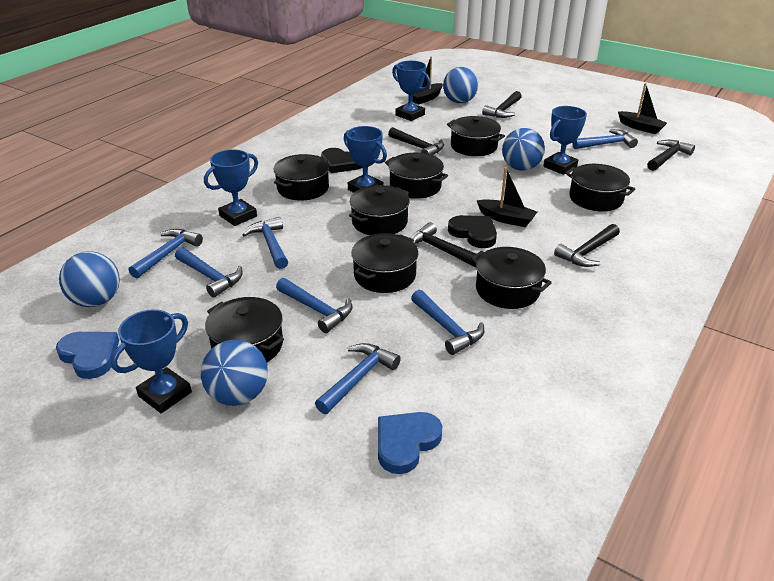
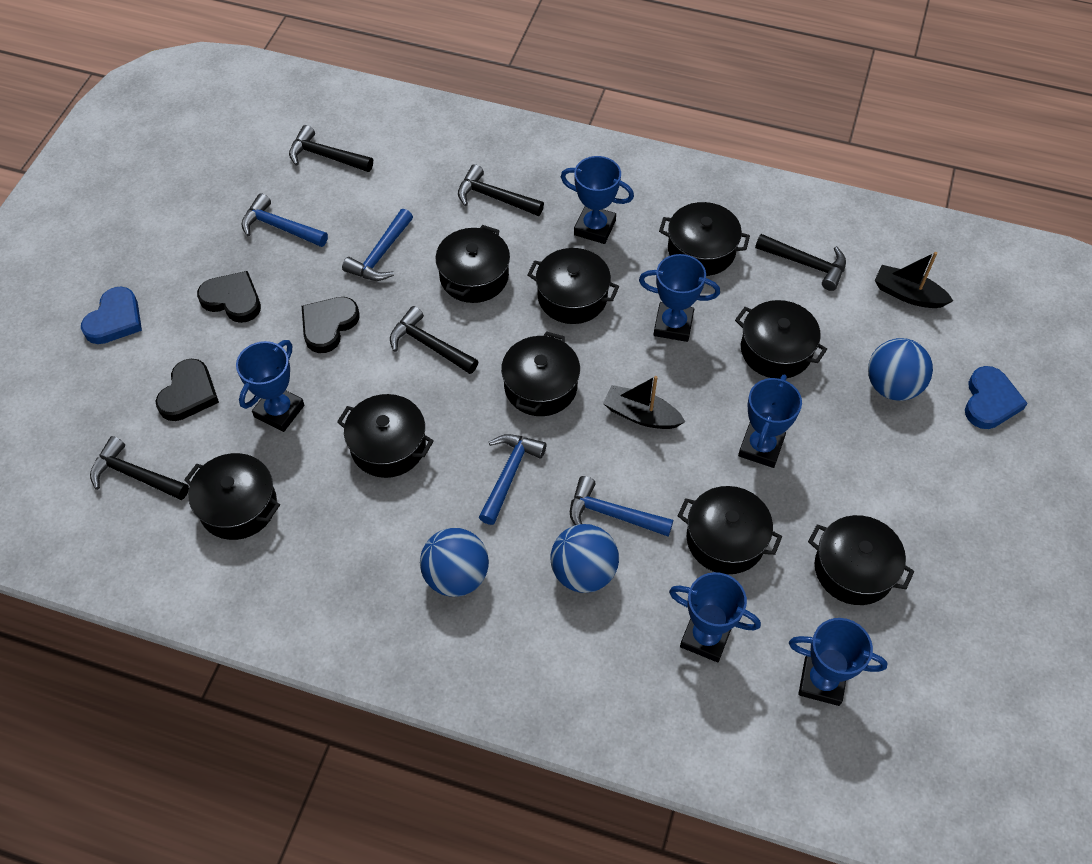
black boat: 3 -> 2
black heart: 2 -> 3
black pot: 8 -> 9
blue ball: 4 -> 3
blue hammer: 7 -> 4
blue trophy: 5 -> 6

